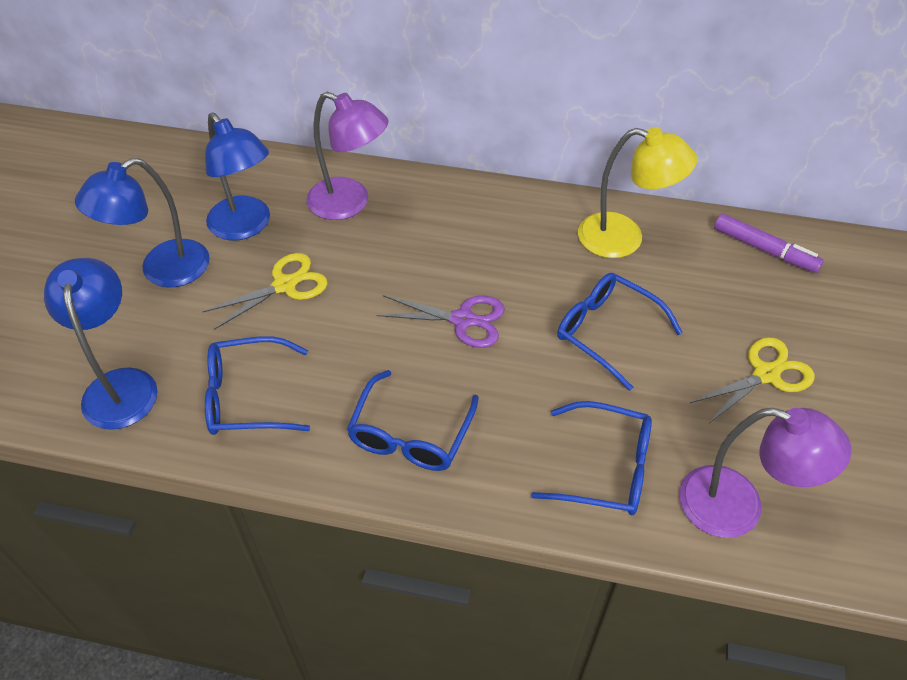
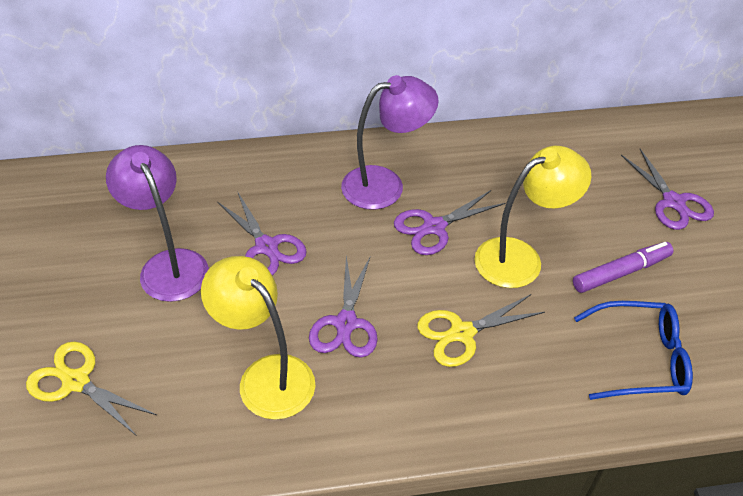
blue glasses: 4 -> 1
blue lamp: 3 -> 0
purple scissors: 1 -> 4
yellow lamp: 1 -> 2

